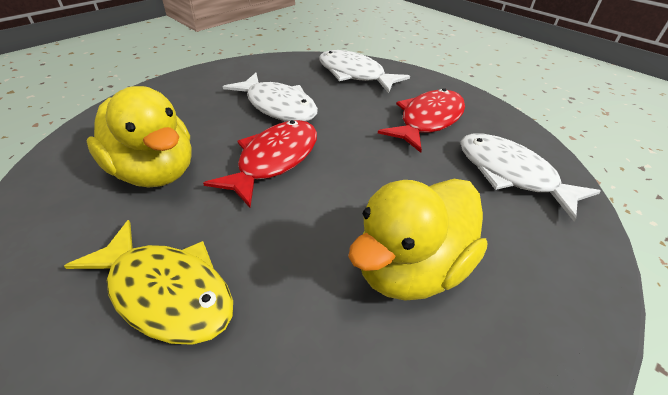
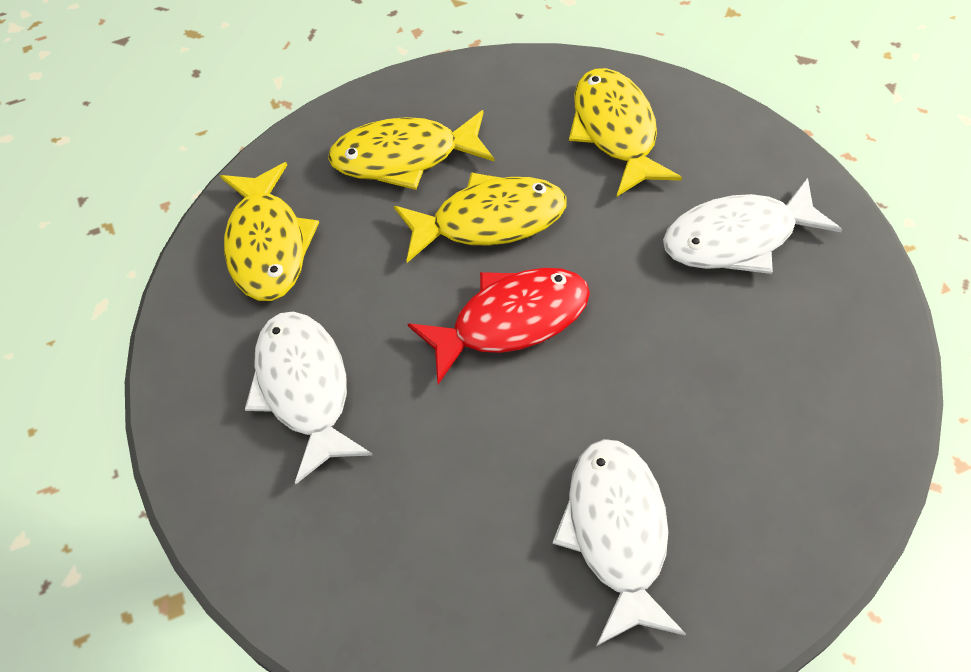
red fish: 2 -> 1
yellow duck: 2 -> 0
yellow fish: 1 -> 4

